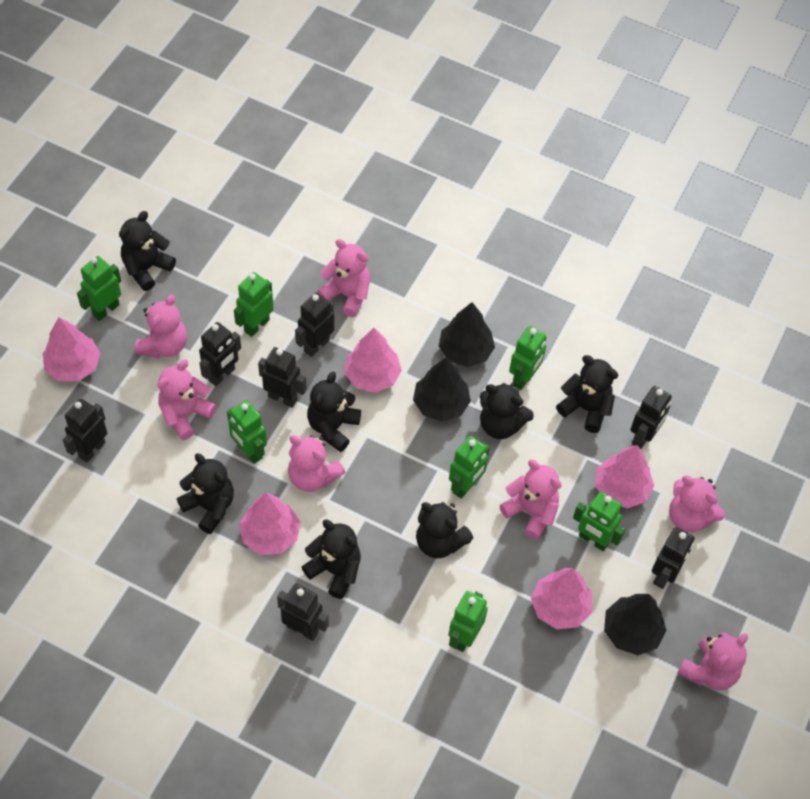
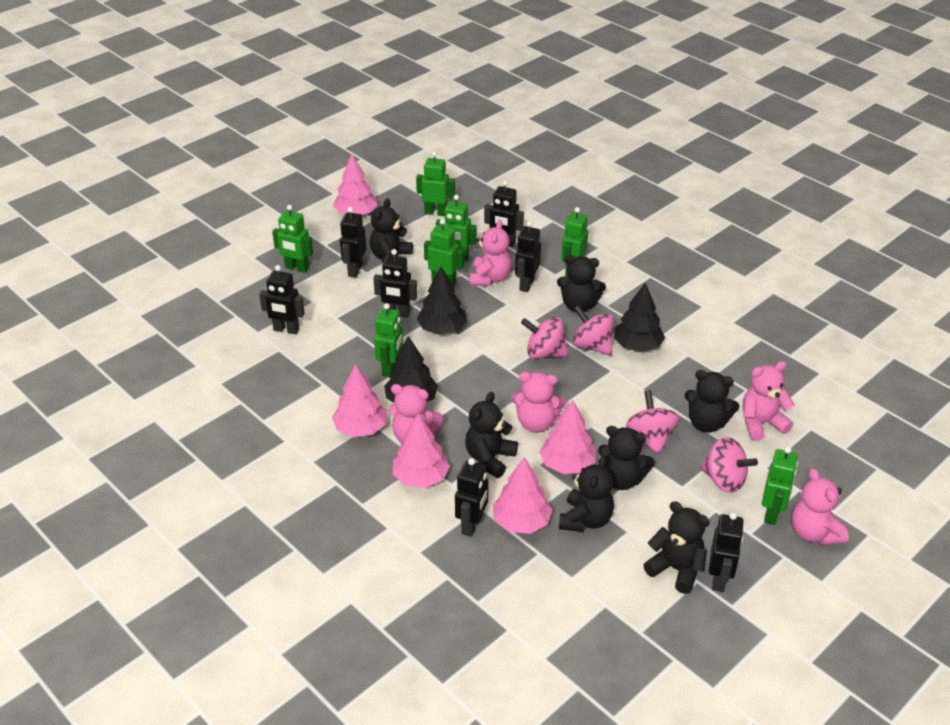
pink spinning top: 0 -> 4
pink teddy bear: 7 -> 5

